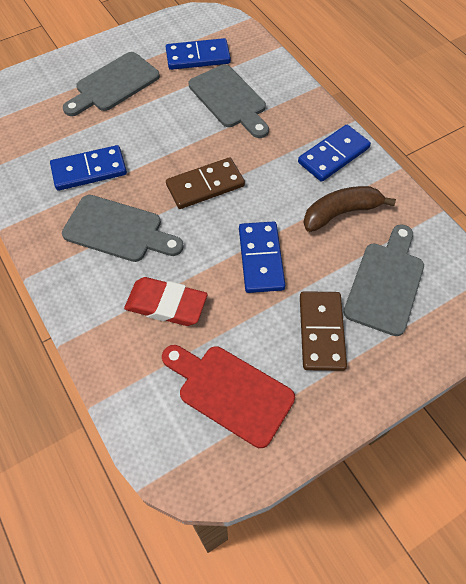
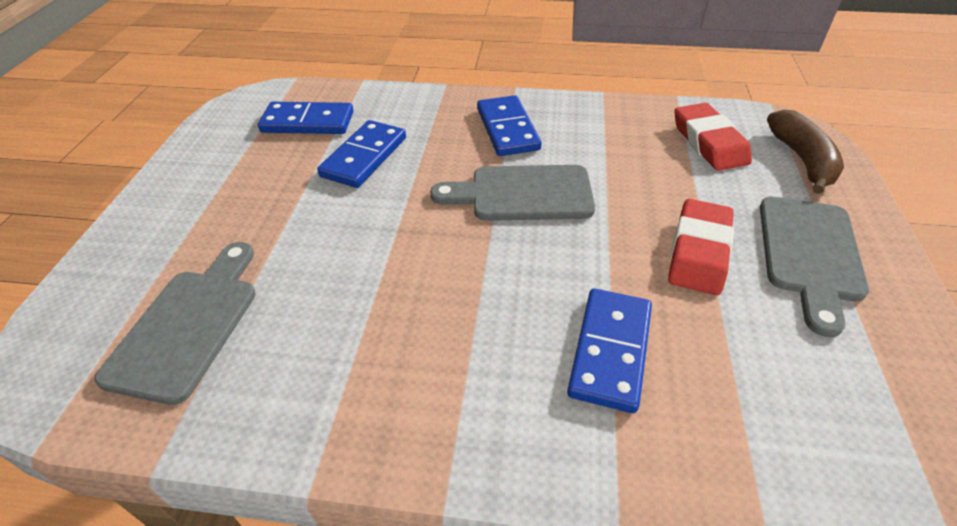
brown domino: 2 -> 0
grey cutting board: 4 -> 3
red cutting board: 1 -> 0
red eraser: 1 -> 2

